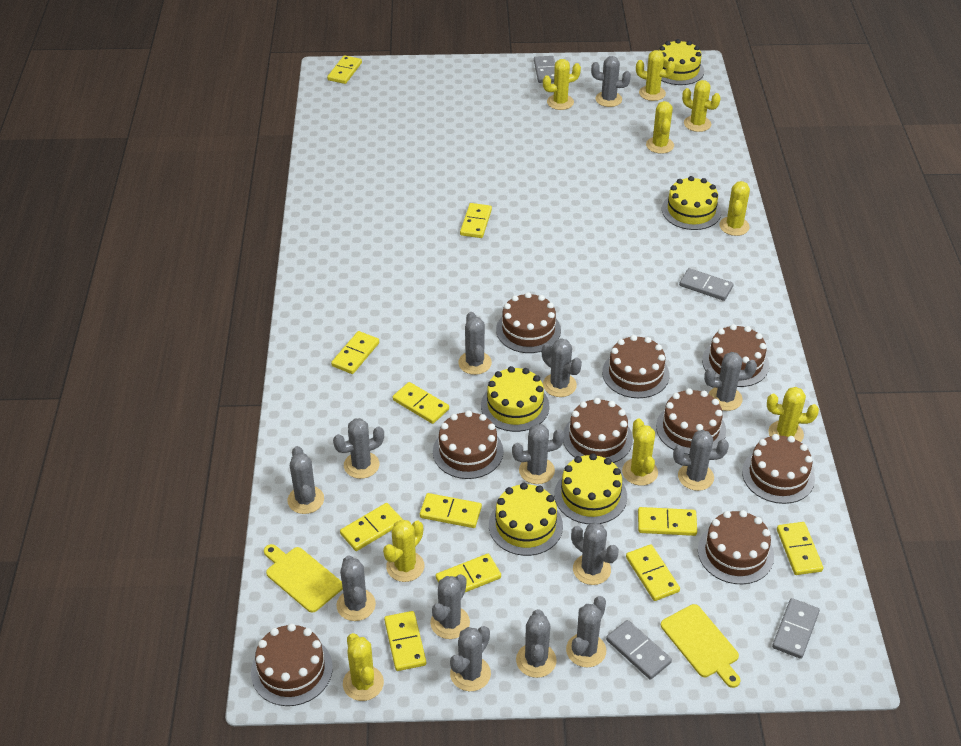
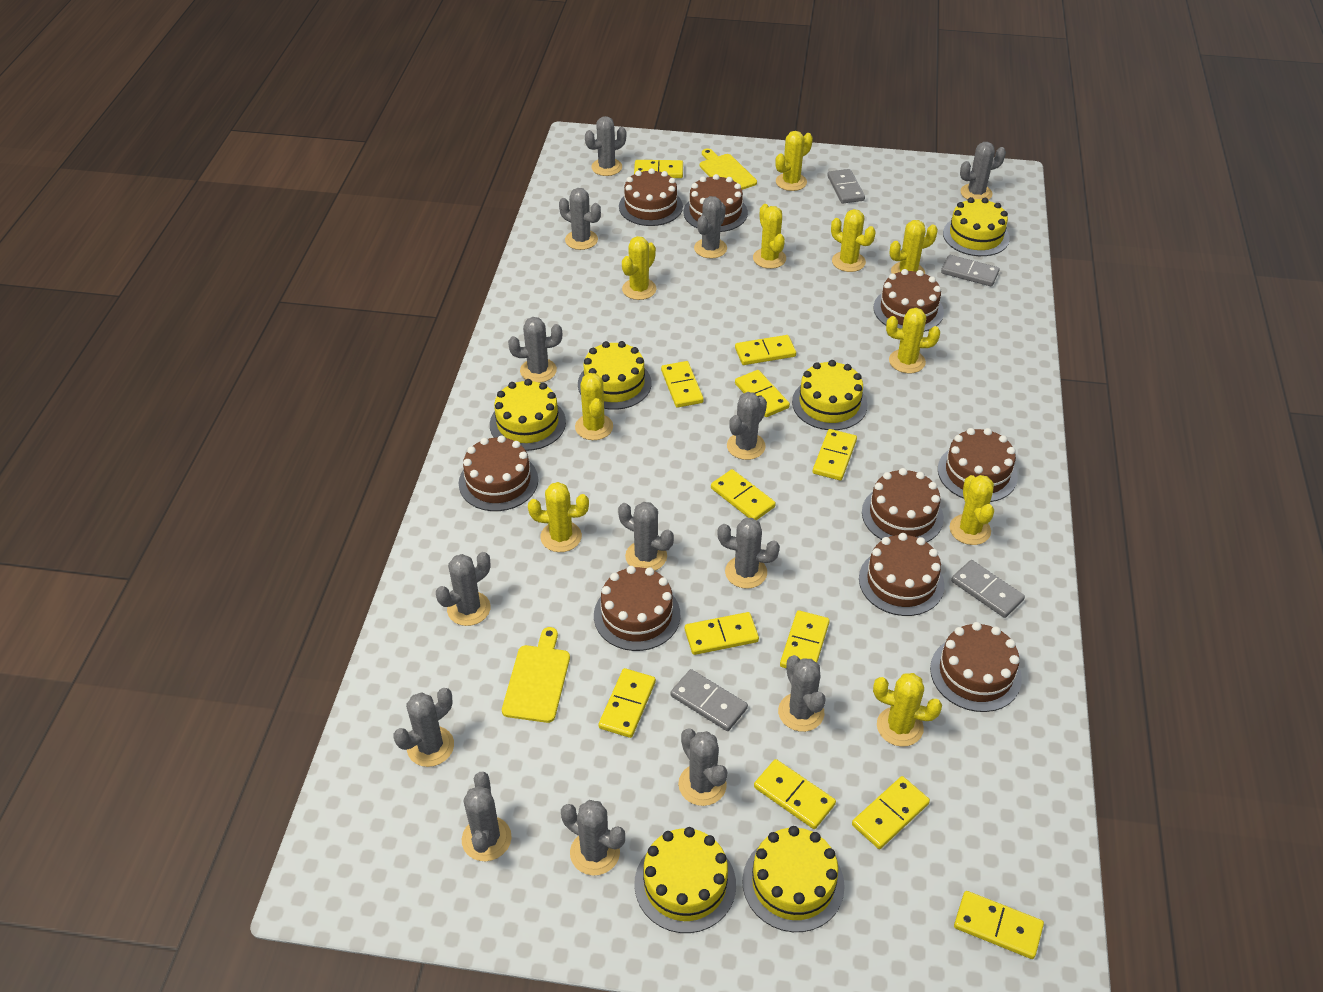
yellow cactus: 9 -> 10
yellow cake: 5 -> 6
yellow domino: 11 -> 12

